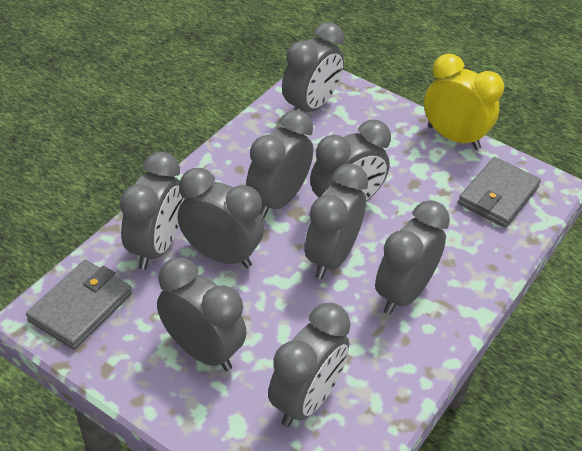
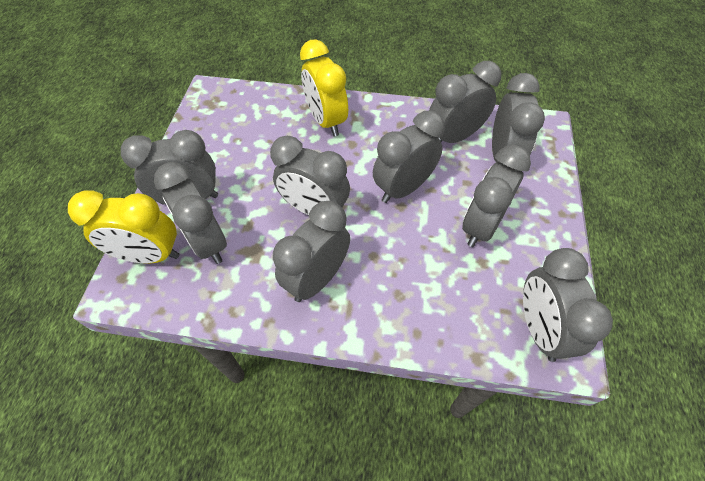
grey wallet: 2 -> 0
yellow clock: 1 -> 2

